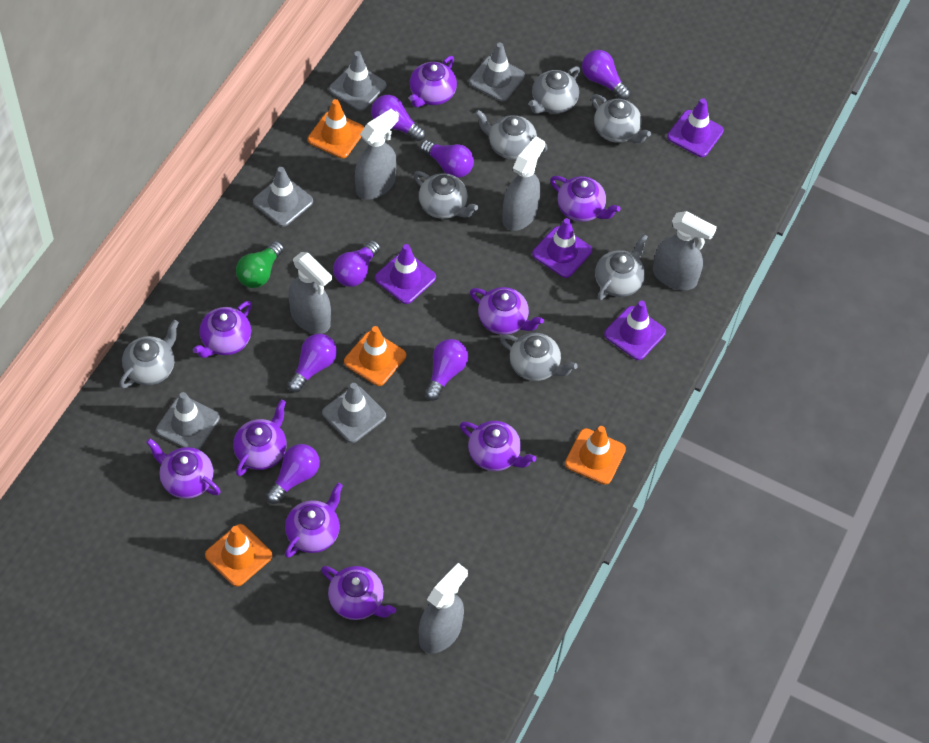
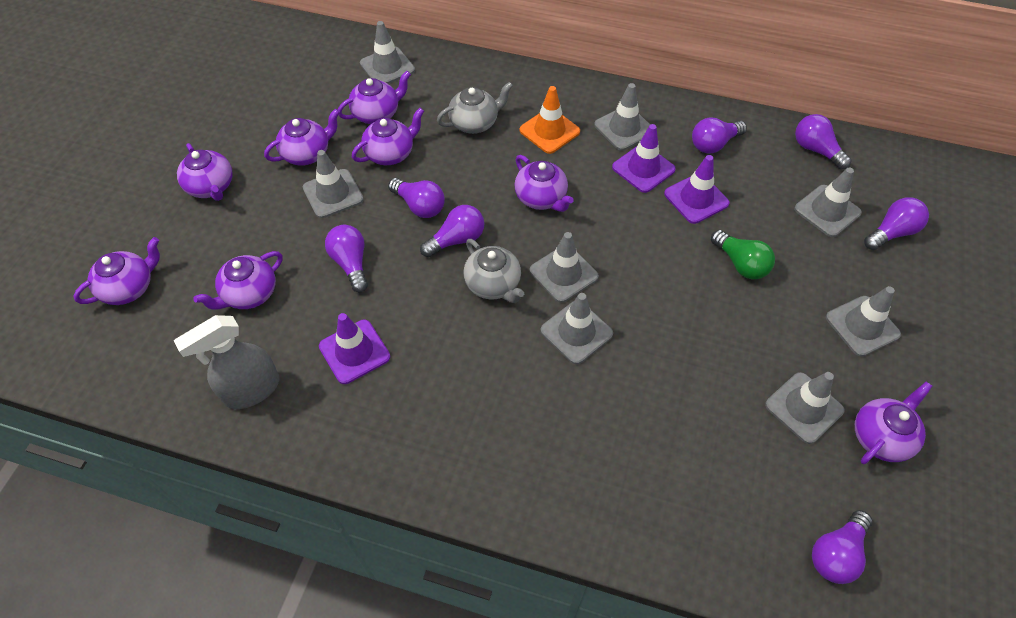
grey spray bottle: 5 -> 1
grey teapot: 7 -> 2
grey traffic cone: 5 -> 8
orange traffic cone: 4 -> 1
purple teapot: 9 -> 8
purple traffic cone: 4 -> 3

